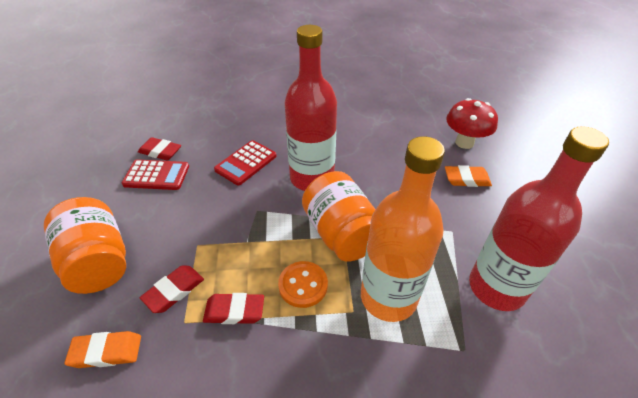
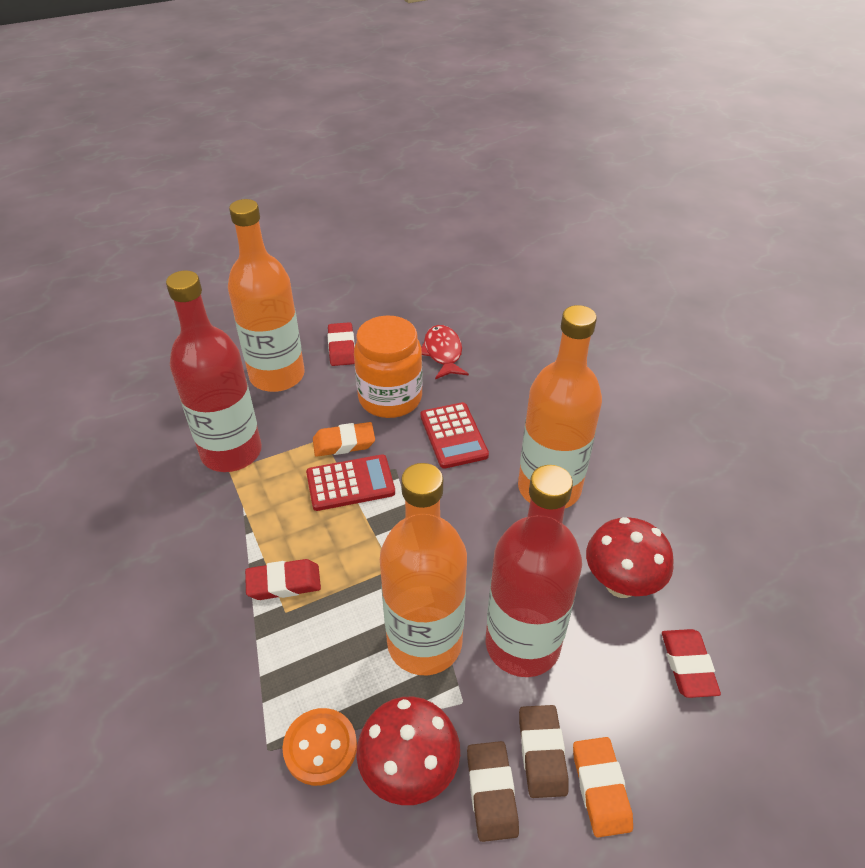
brown eraser: 0 -> 2
orange bottle: 1 -> 3
orange jar: 2 -> 1
red fish: 0 -> 1
red mushroom: 1 -> 2

